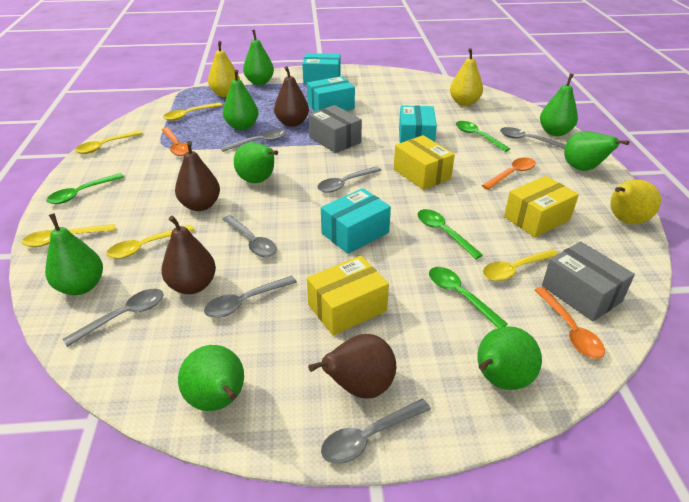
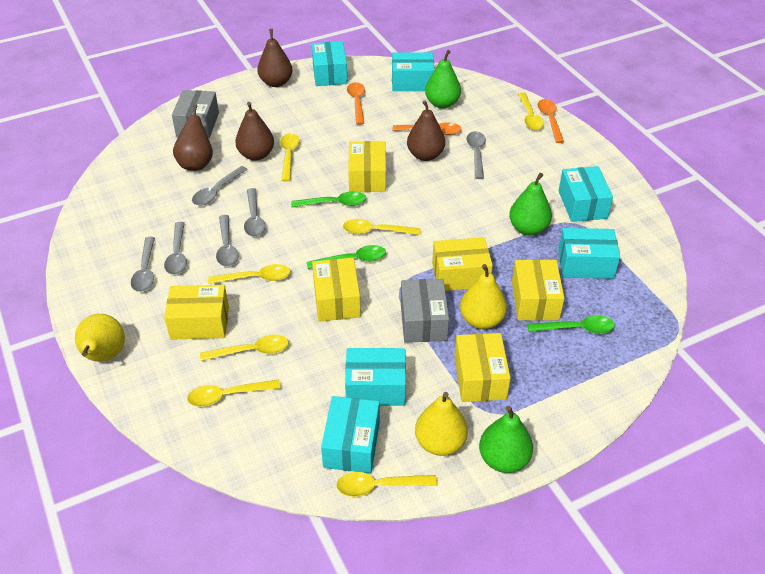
green pear: 8 -> 3
green spoon: 4 -> 3
grey spoon: 7 -> 6
turquoise box: 4 -> 6
yellow box: 3 -> 6
yellow spoon: 5 -> 7

